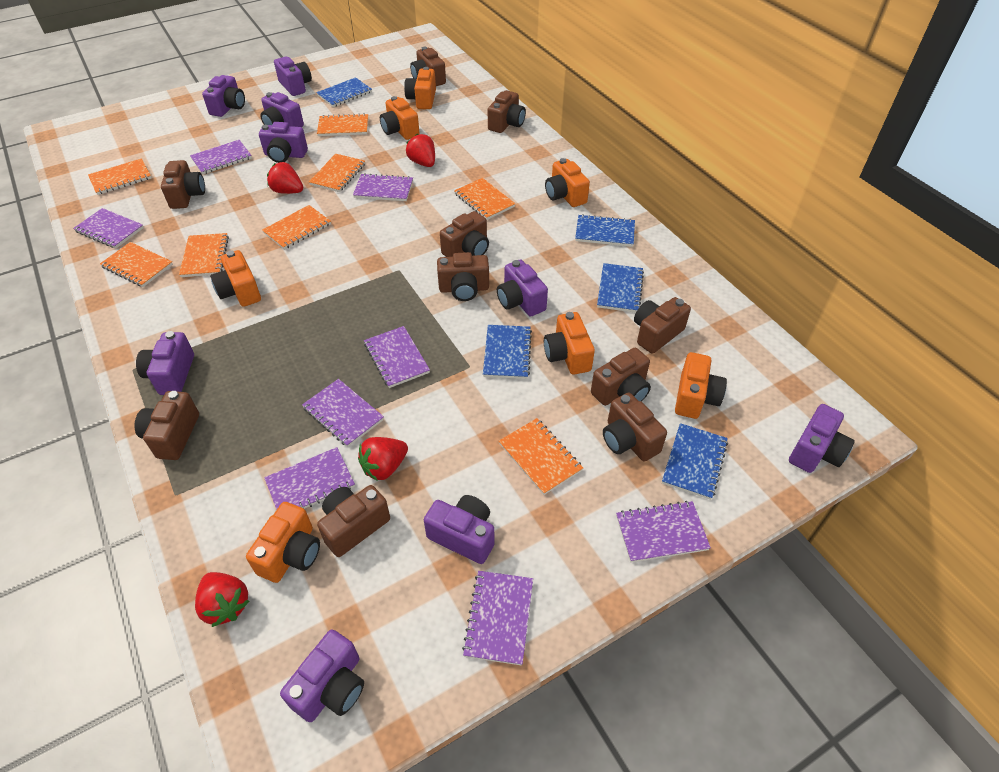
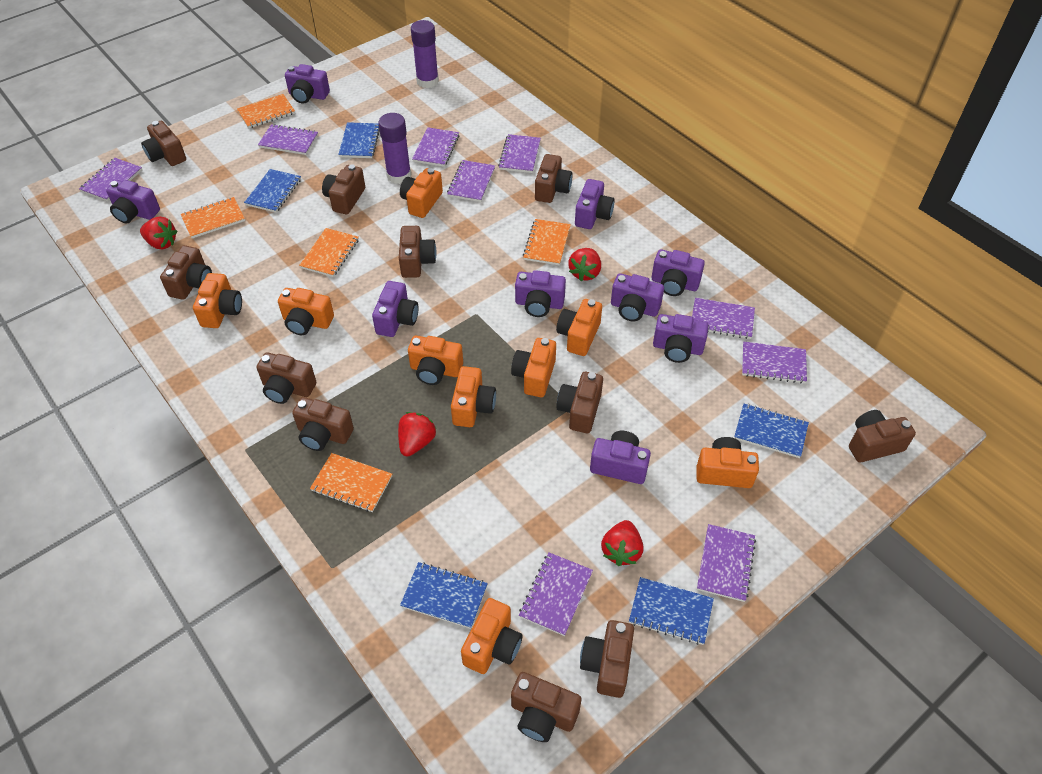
brown camera: 10 -> 11
orange camera: 7 -> 9
orange notebook: 8 -> 5
purple glue stick: 0 -> 2
purple notebook: 8 -> 9

